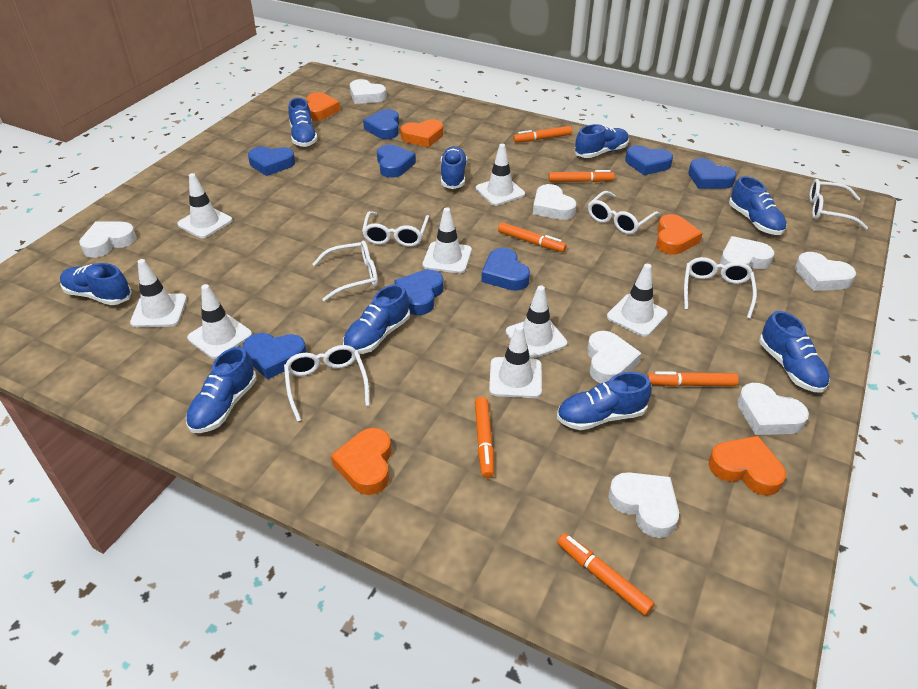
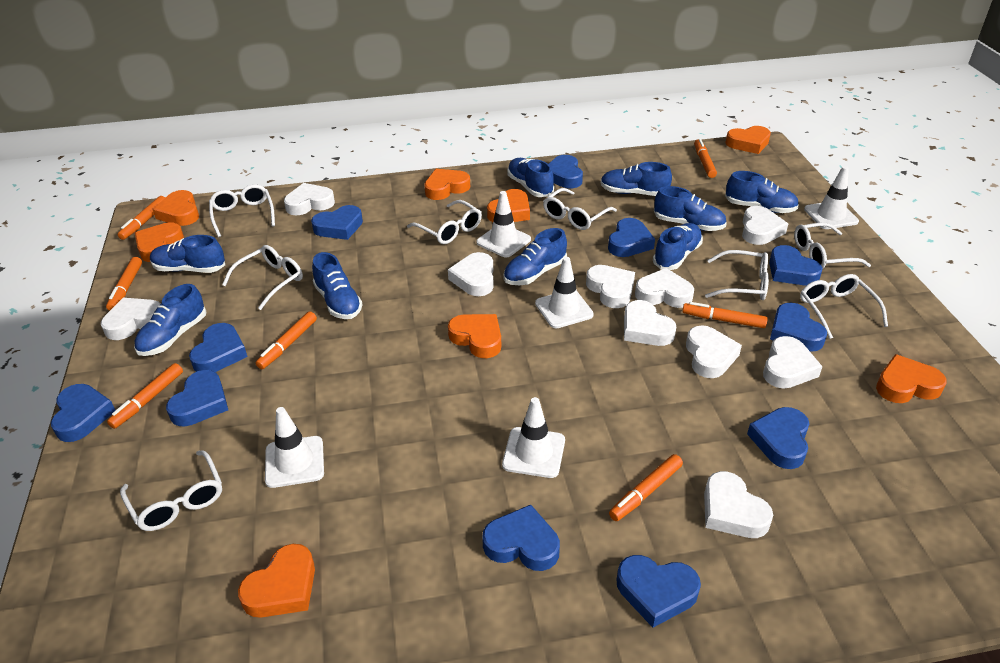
blue heart: 8 -> 11
orange heart: 5 -> 8
orange marker: 6 -> 7
white glasses: 6 -> 8
white heart: 8 -> 10
white traffic cone: 8 -> 5

